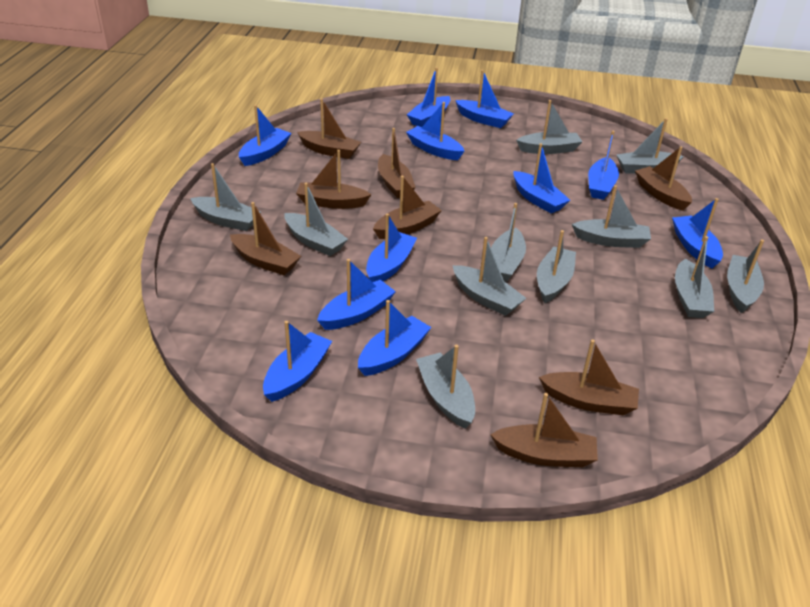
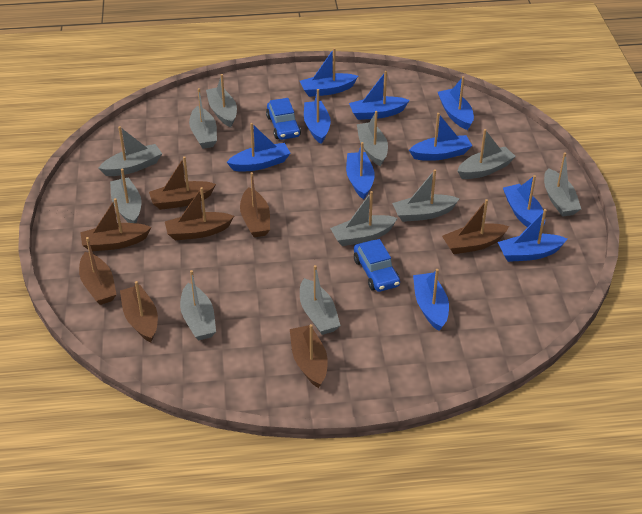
blue boat: 11 -> 10
blue car: 0 -> 2

